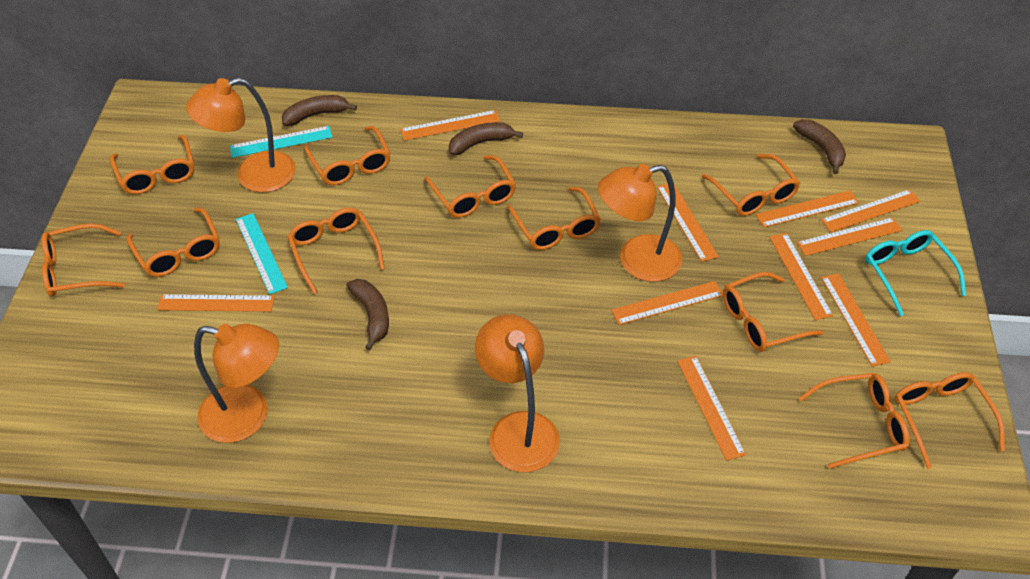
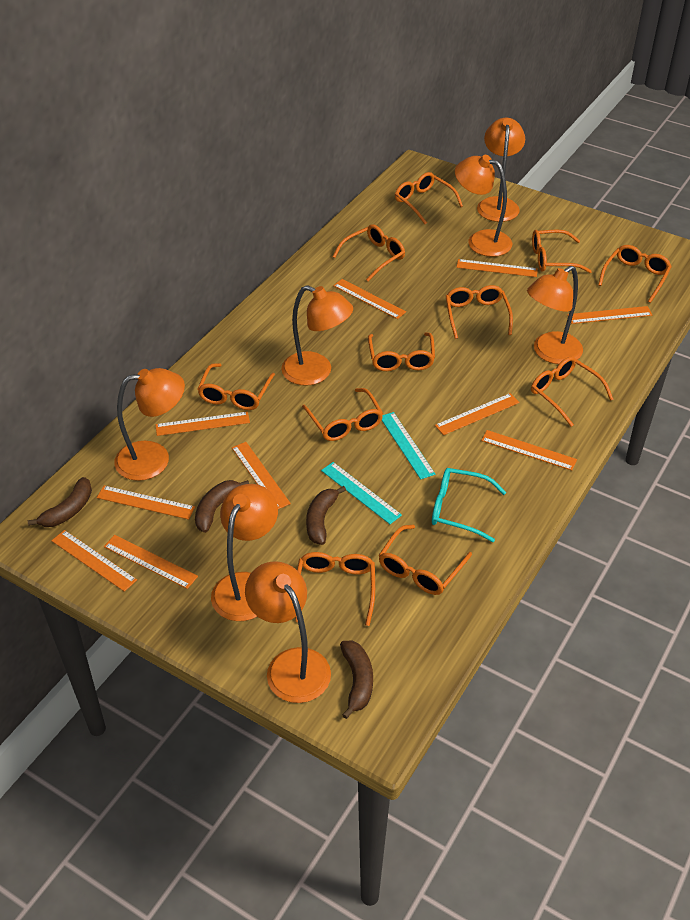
orange lamp: 4 -> 7

